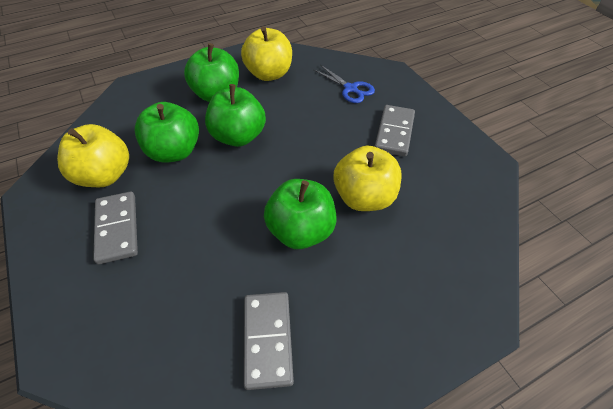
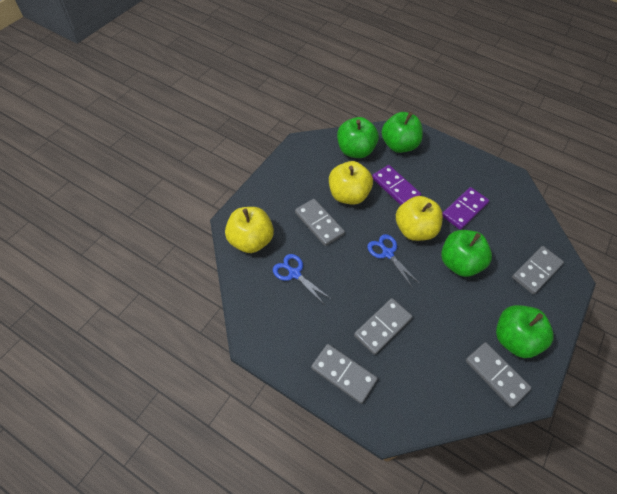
blue scissors: 1 -> 2
grey domino: 3 -> 5
purple domino: 0 -> 2

